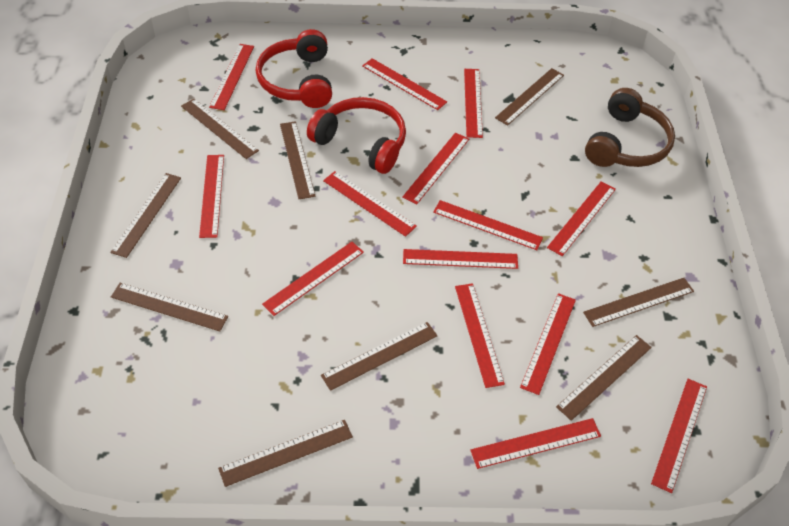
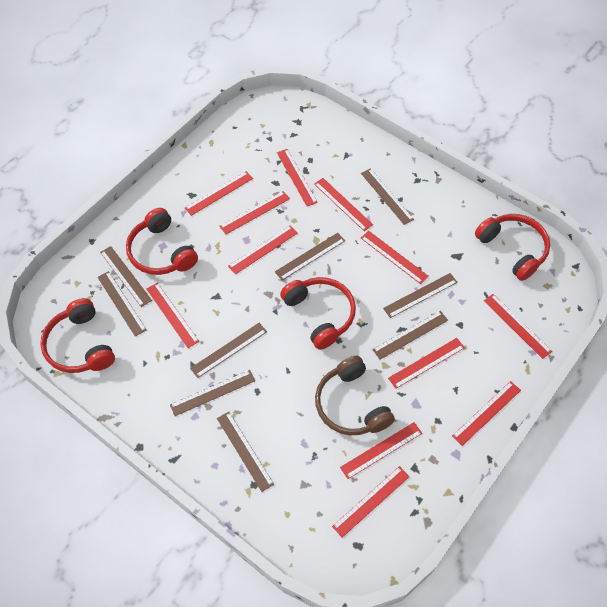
red headphones: 2 -> 4
red ruler: 14 -> 12

